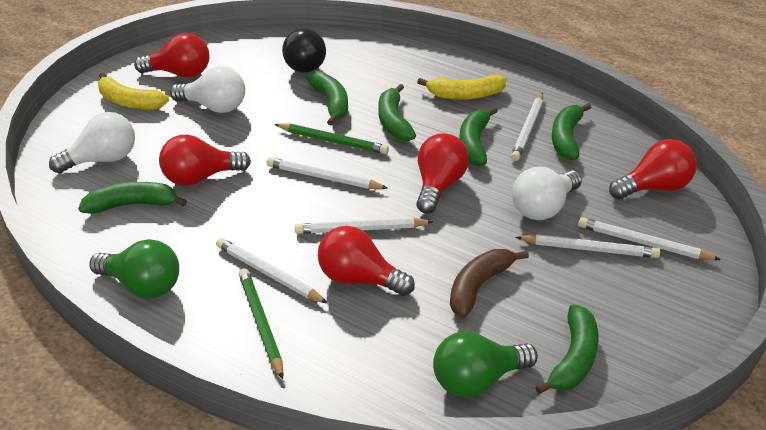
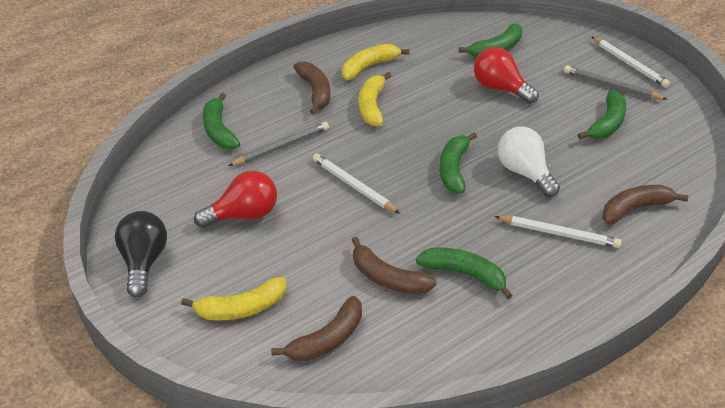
brown banana: 1 -> 4
green banana: 6 -> 5
green light bulb: 2 -> 0
green pencil: 2 -> 0
grey pencil: 0 -> 2
red light bulb: 5 -> 2
white light bulb: 3 -> 1
white pencil: 6 -> 3
yellow banana: 2 -> 3

